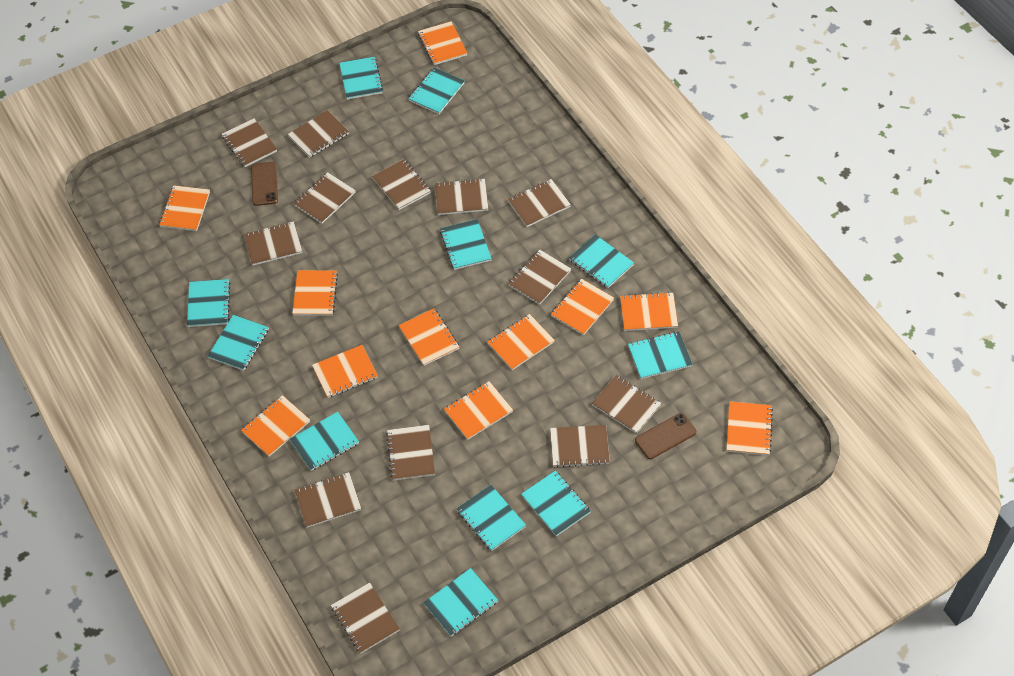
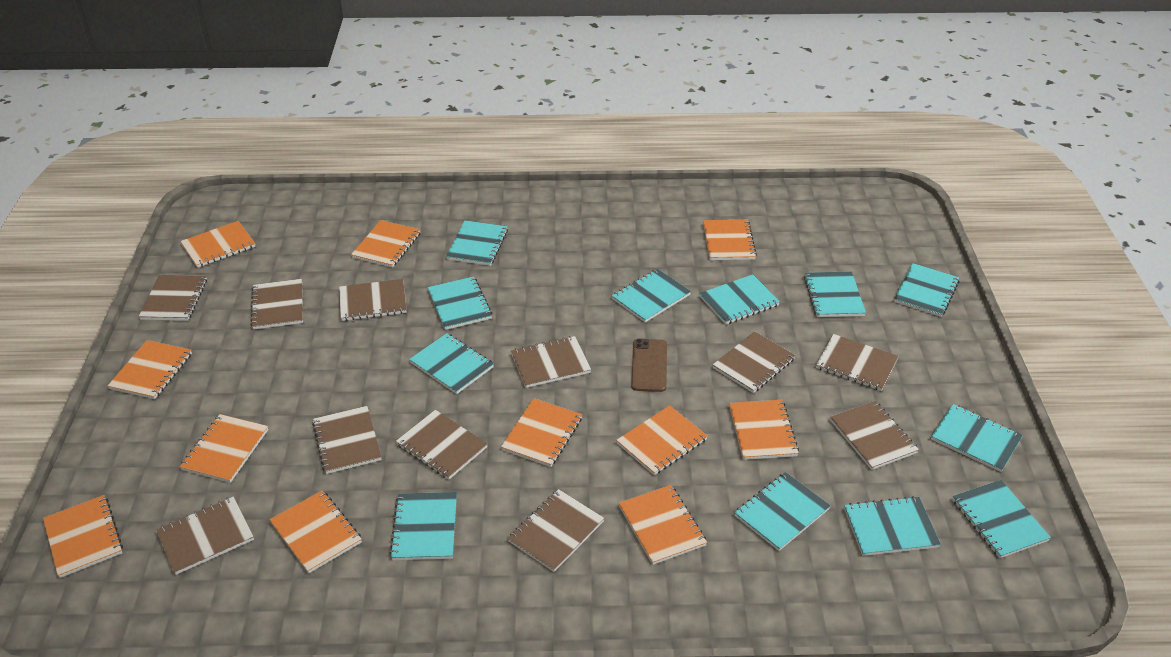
brown notebook: 13 -> 11
brown phone: 2 -> 1
turquoise notebook: 11 -> 12

